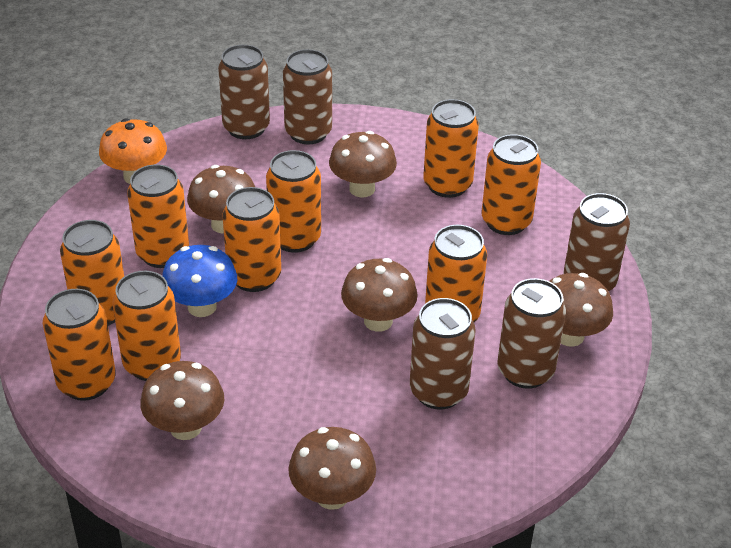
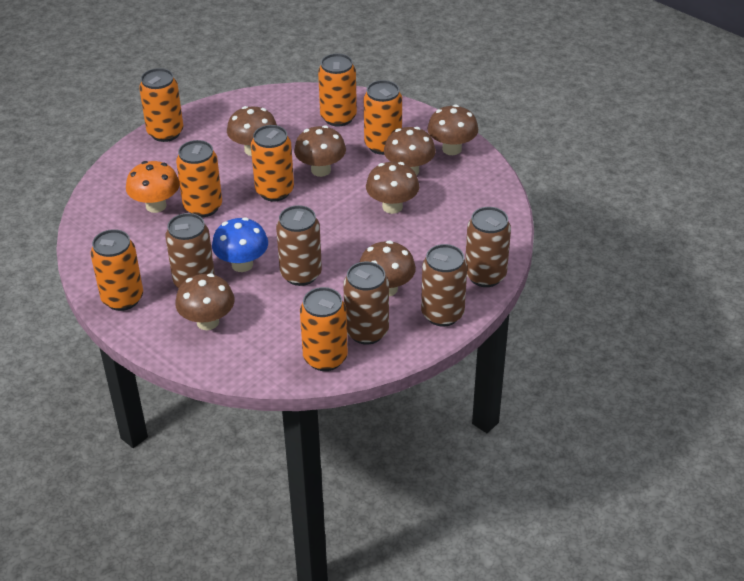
brown mushroom: 6 -> 7
orange can: 9 -> 7

